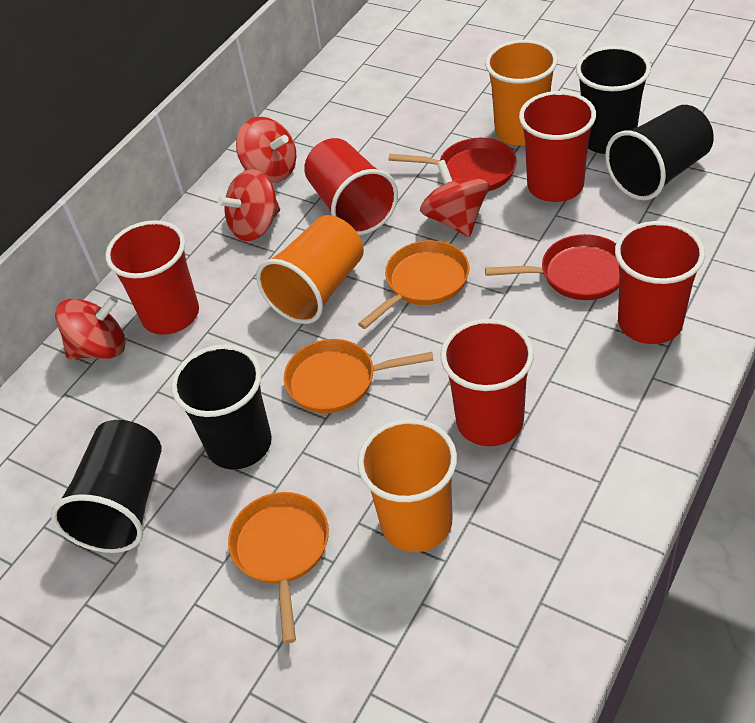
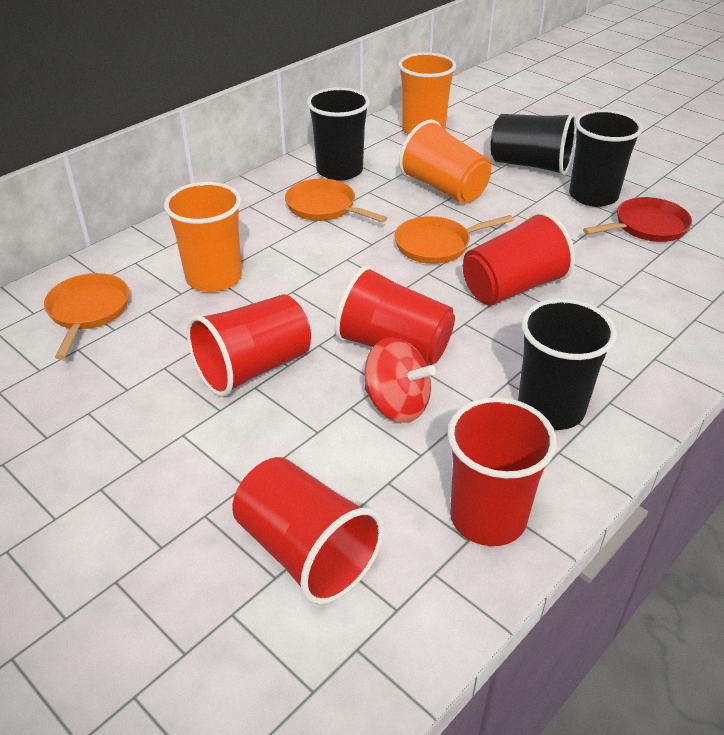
red pan: 2 -> 1
red spinning top: 4 -> 1

